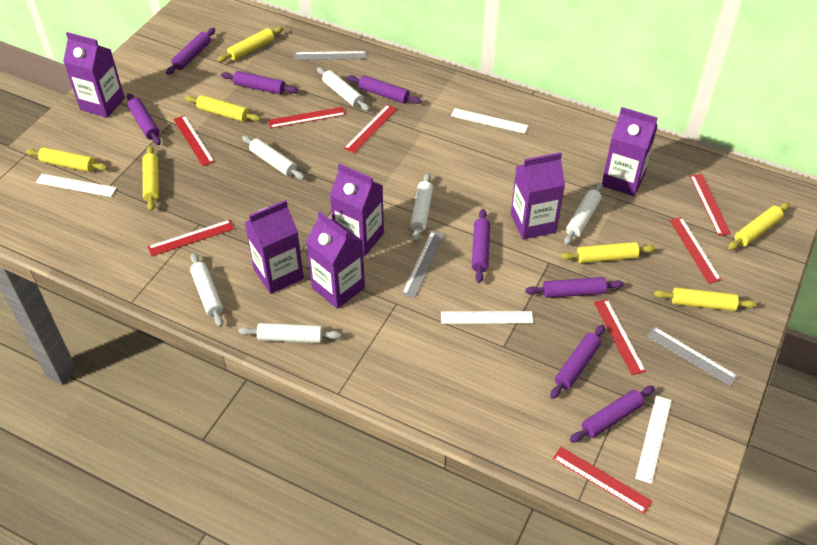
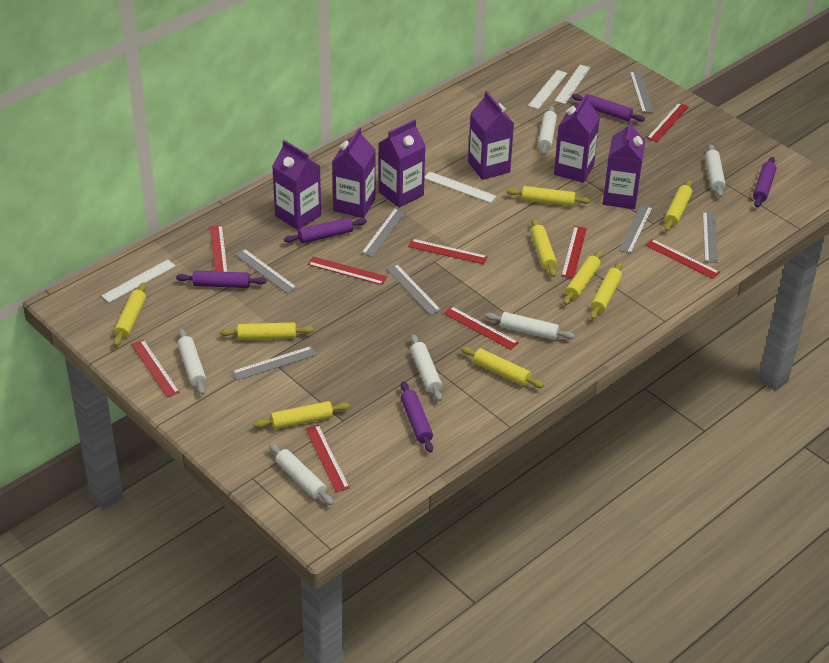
grey ruler: 3 -> 7
purple rolling pin: 8 -> 5
red ruler: 8 -> 9
yellow rolling pin: 7 -> 9

